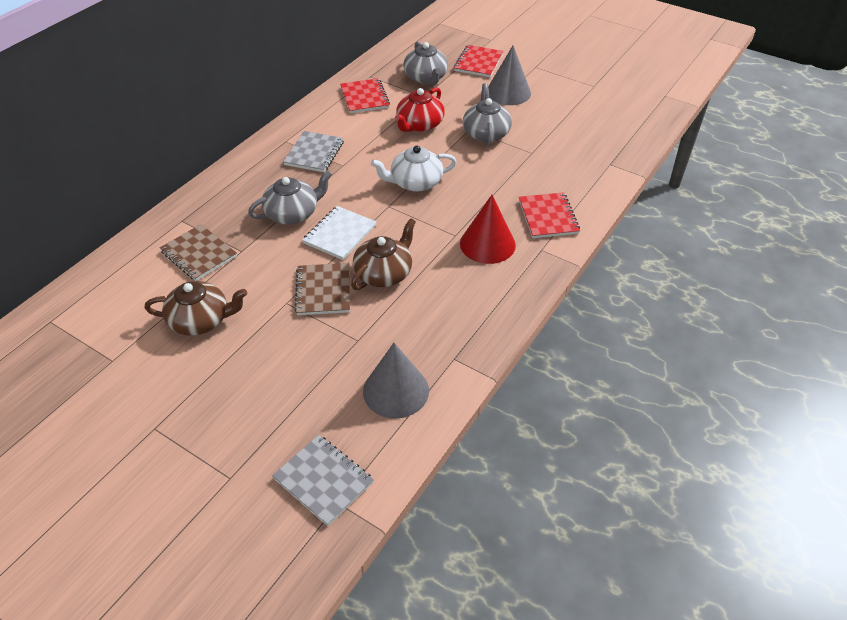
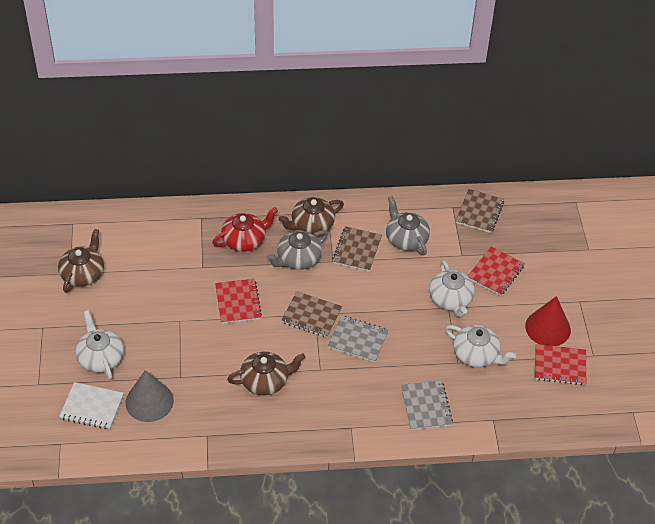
brown notebook: 2 -> 3
brown teapot: 2 -> 3
grey cone: 2 -> 1
grey teapot: 3 -> 2
white teapot: 1 -> 3

